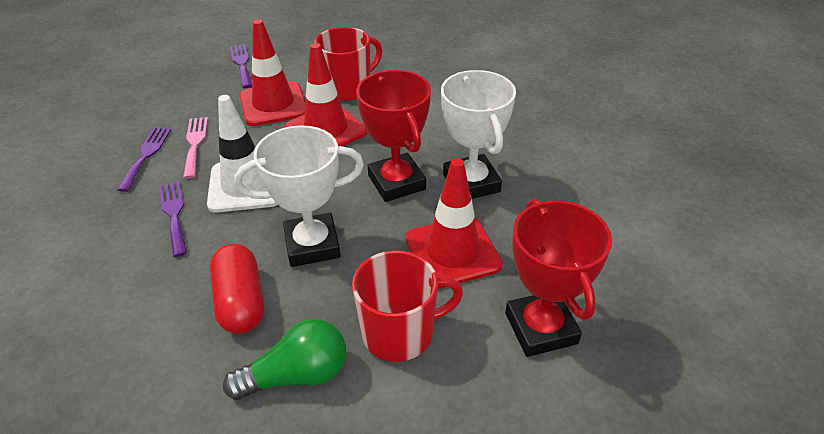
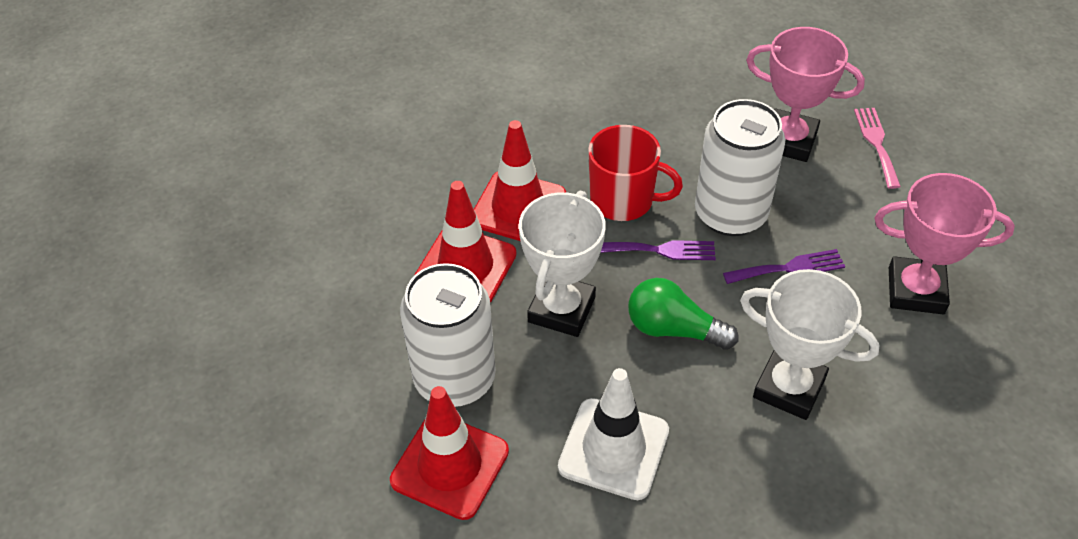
pink trophy: 0 -> 2
purple fork: 3 -> 2
red capsule: 1 -> 0
red mug: 2 -> 1
red trophy: 2 -> 0
white can: 0 -> 2

